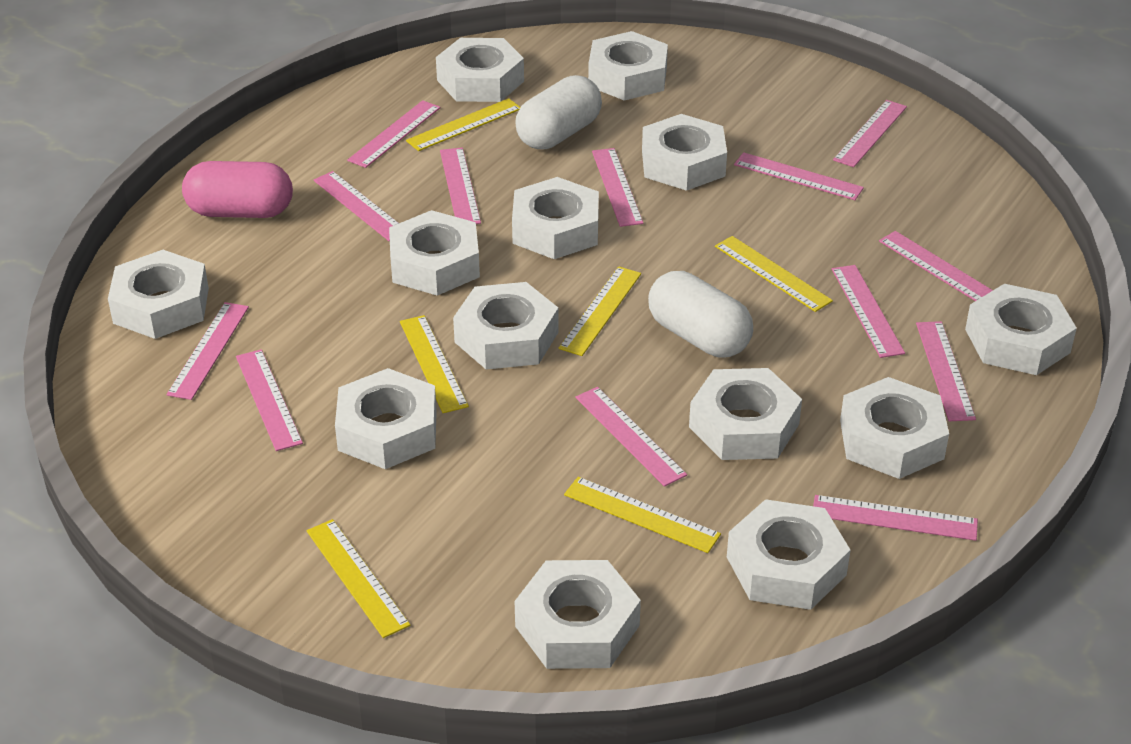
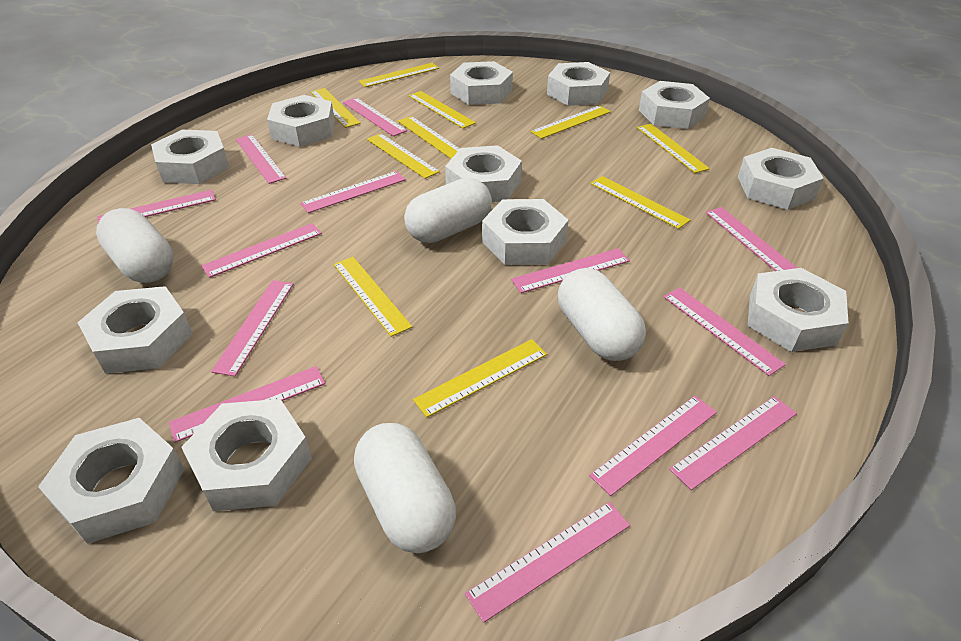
pink capsule: 1 -> 0
white capsule: 2 -> 4
white nut: 13 -> 12
yellow ruler: 6 -> 10

